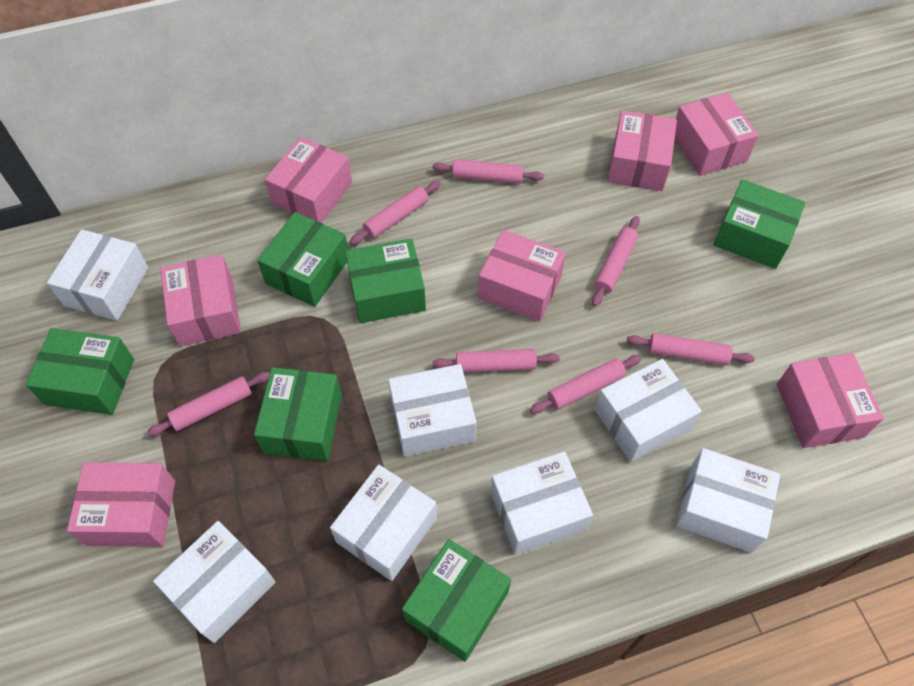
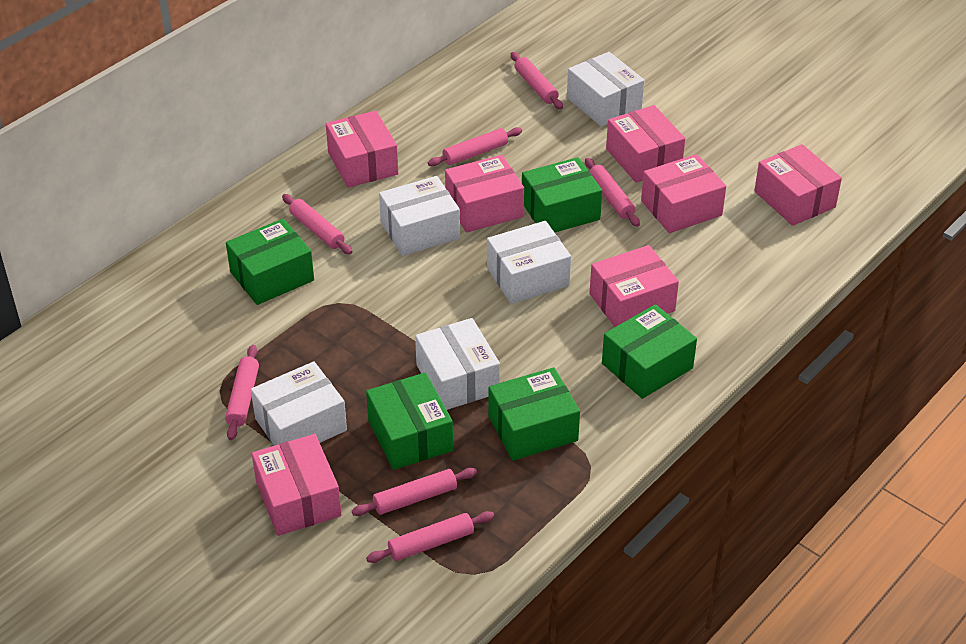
green box: 6 -> 5
white box: 7 -> 5

